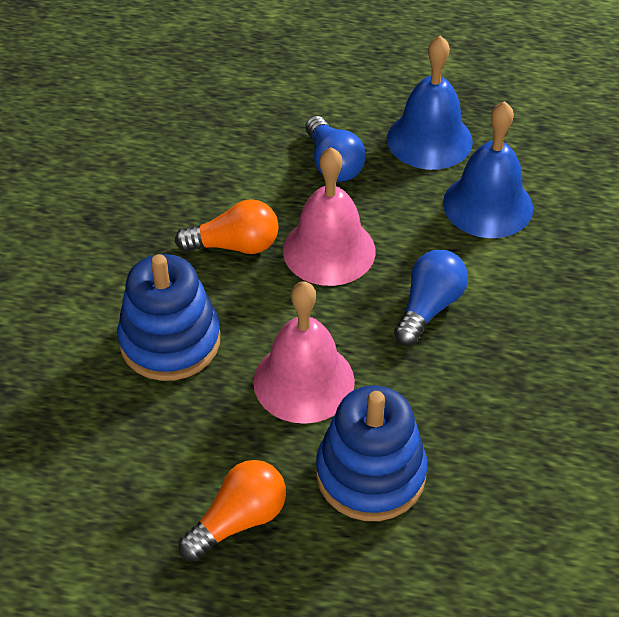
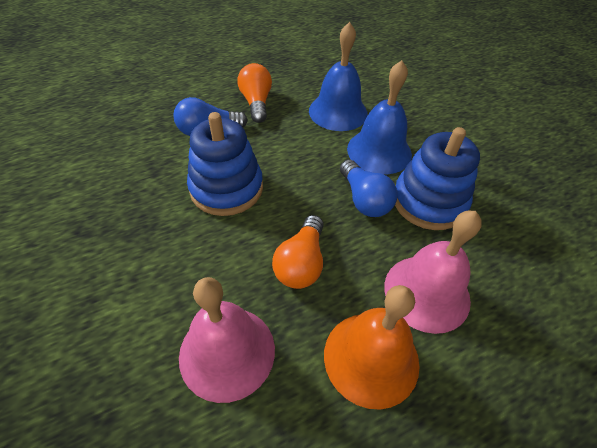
orange bell: 0 -> 1

